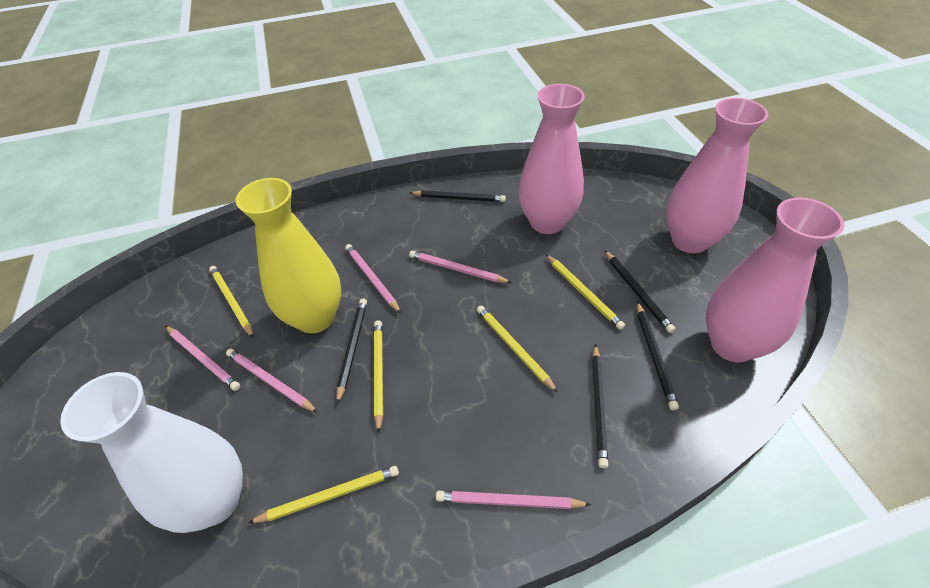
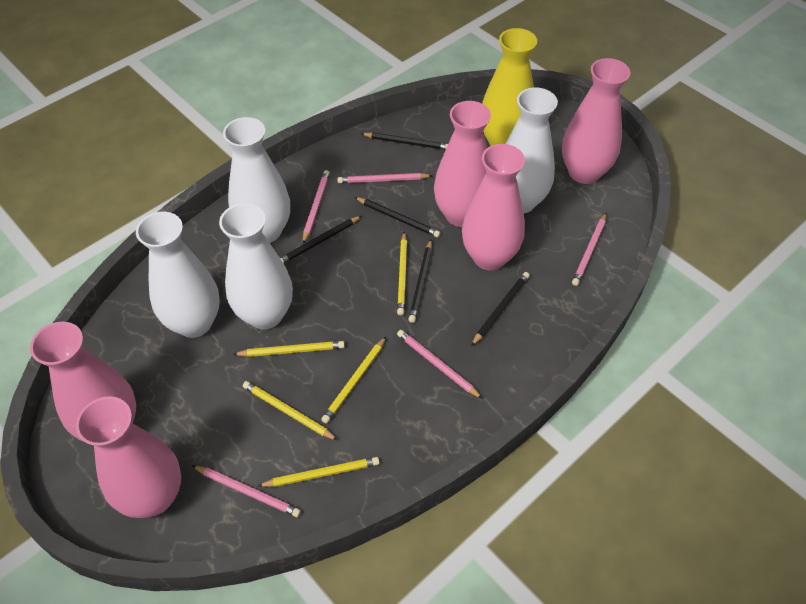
pink vase: 3 -> 5
white vase: 1 -> 4

